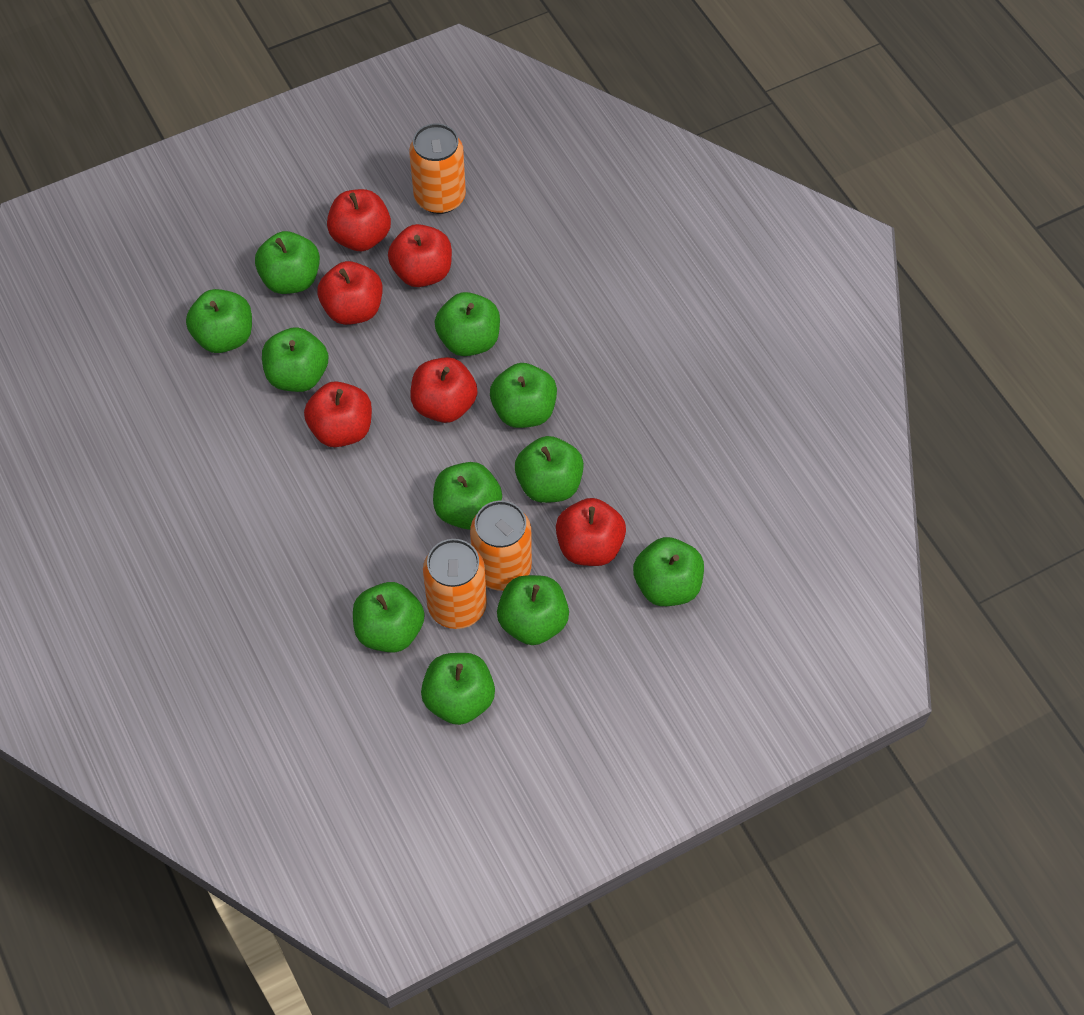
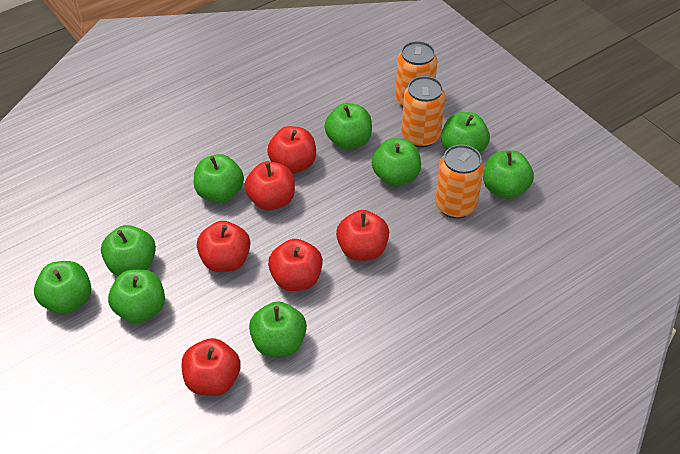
green apple: 11 -> 9

